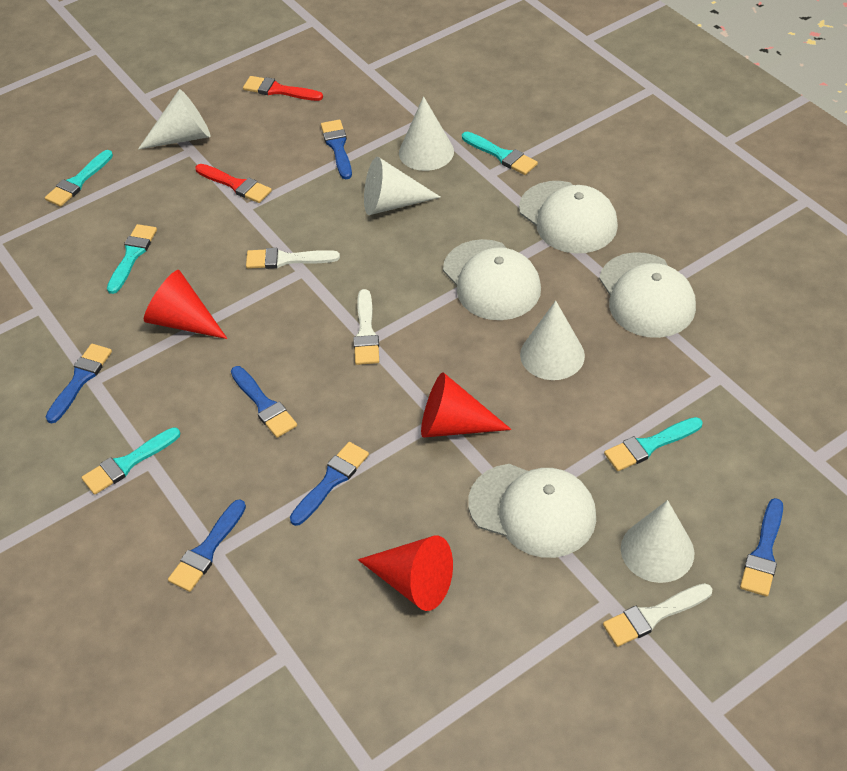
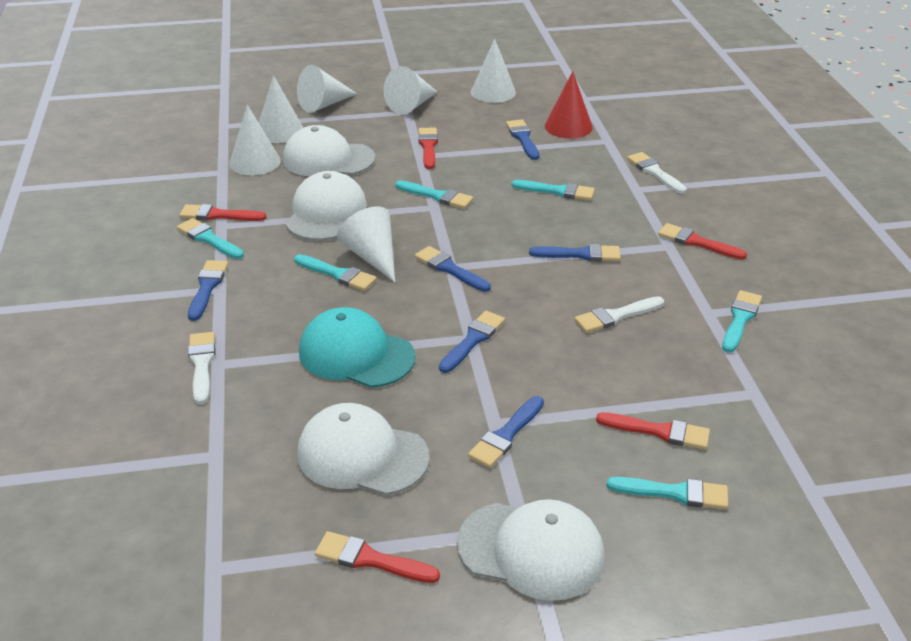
red brush: 2 -> 5
red cone: 3 -> 1
turquoise brush: 5 -> 6
turquoise cap: 0 -> 1
white cone: 5 -> 6

